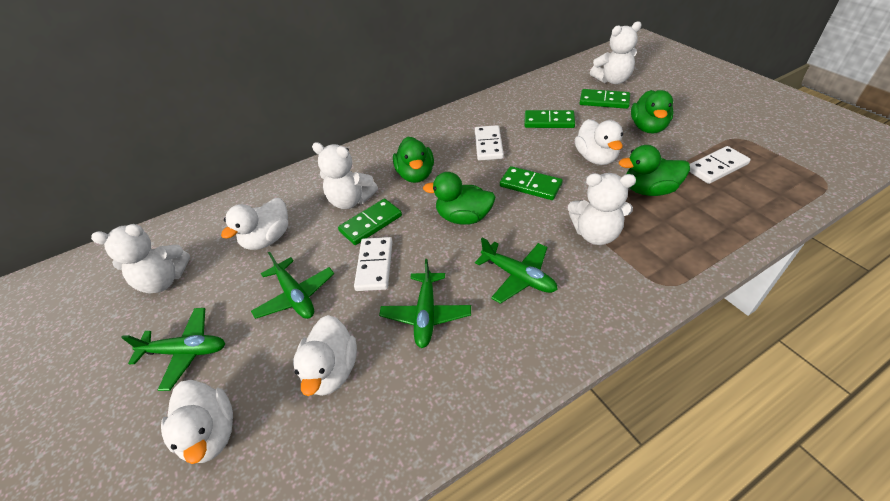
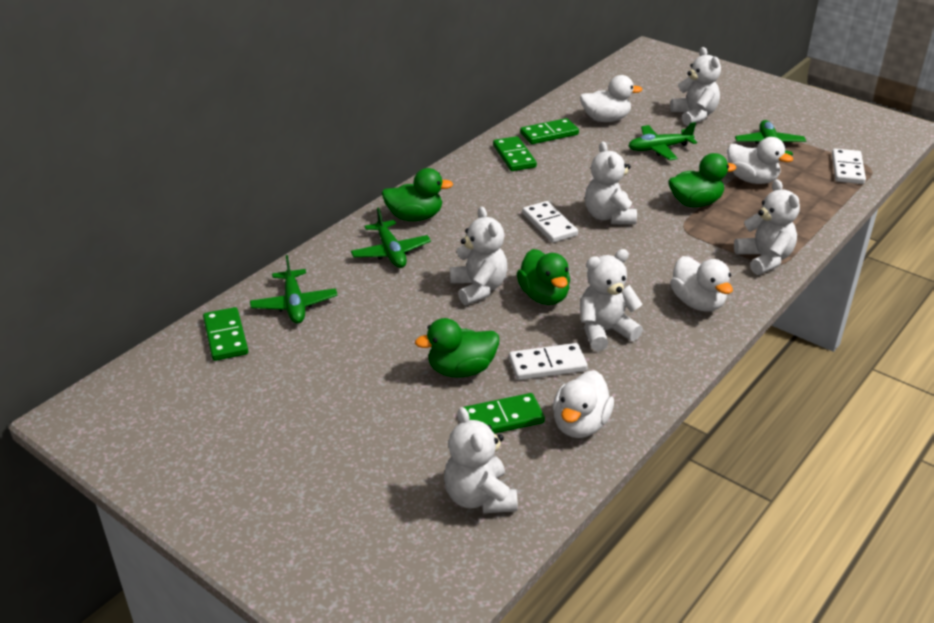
white teddy bear: 4 -> 6

